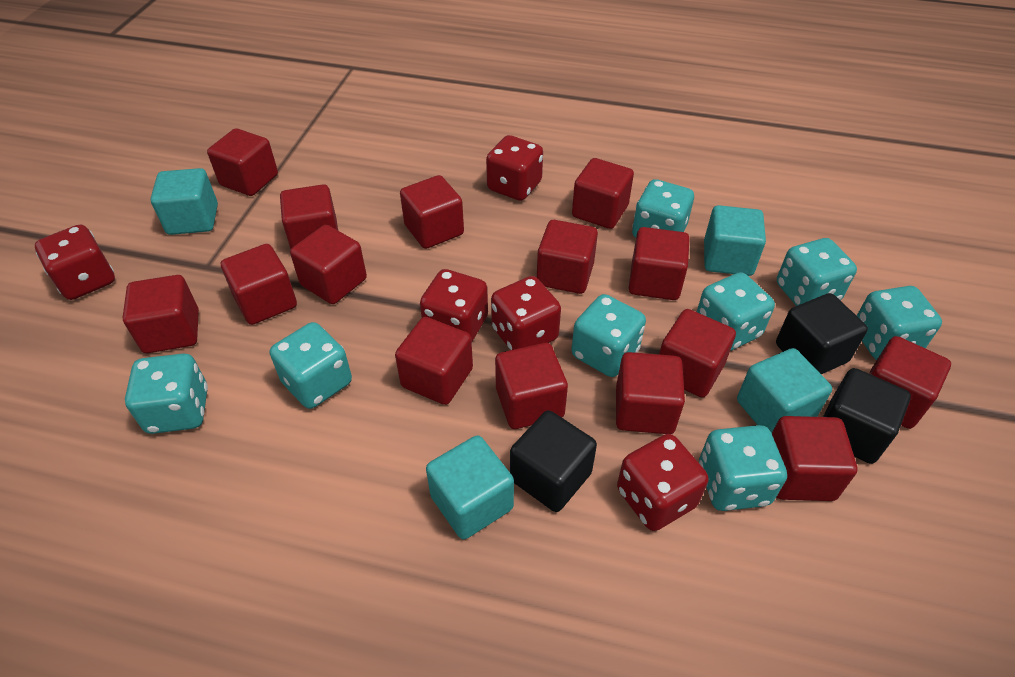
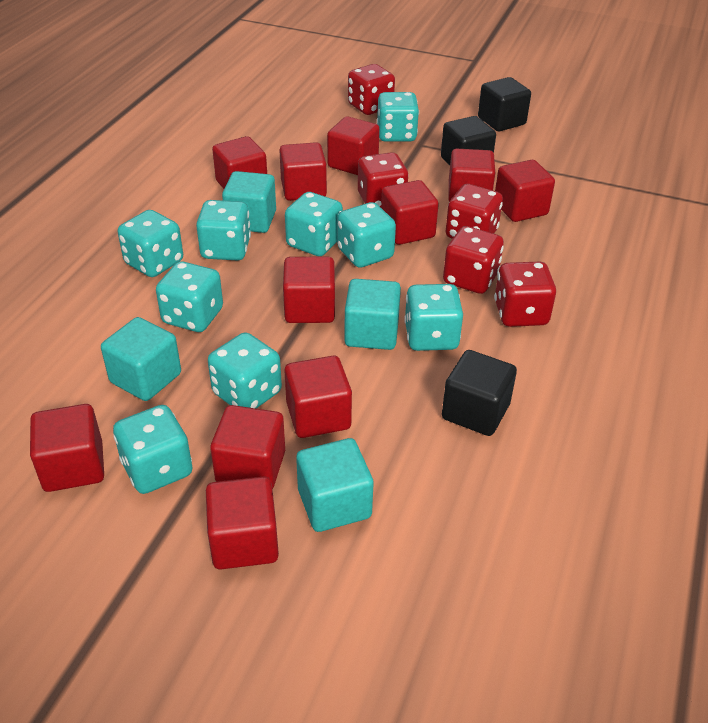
red cube: 15 -> 11
turquoise dice: 8 -> 9

